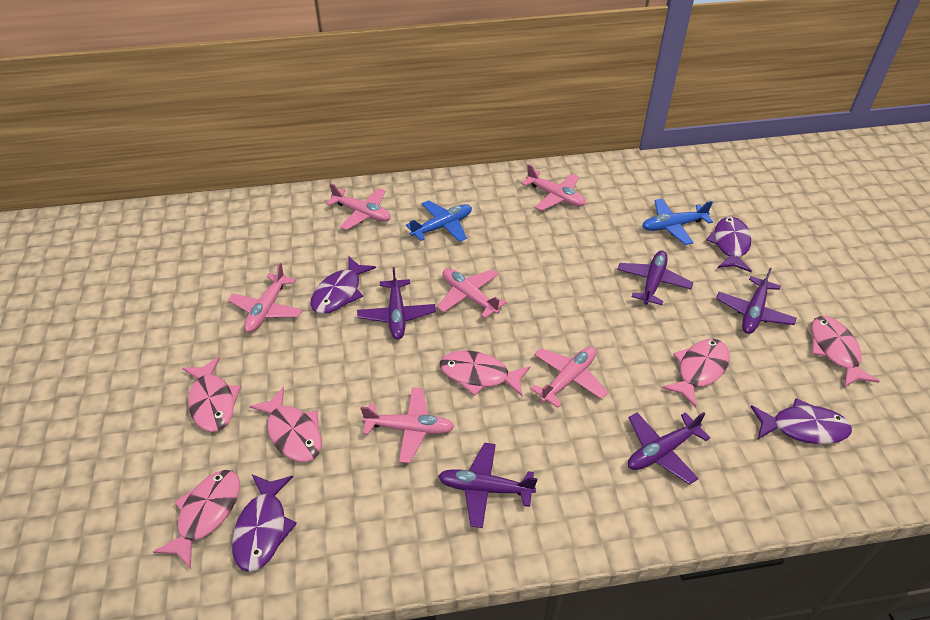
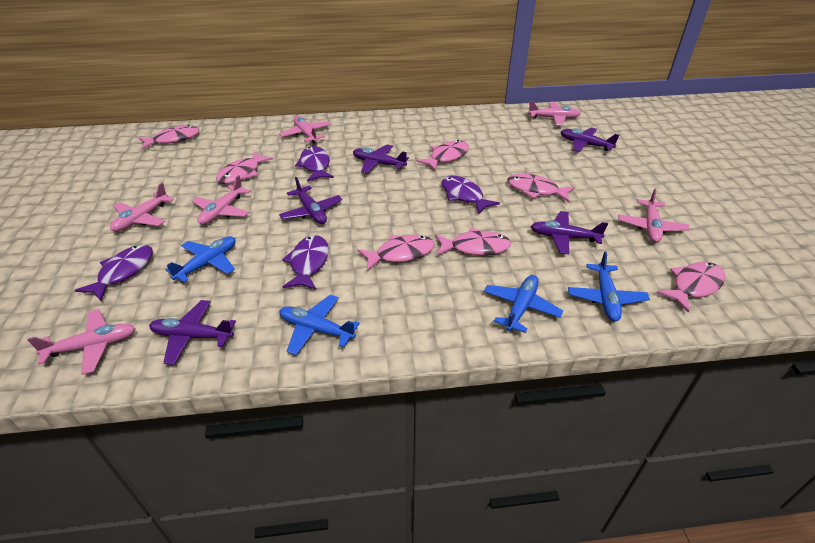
blue plane: 2 -> 4
pink fish: 6 -> 7

